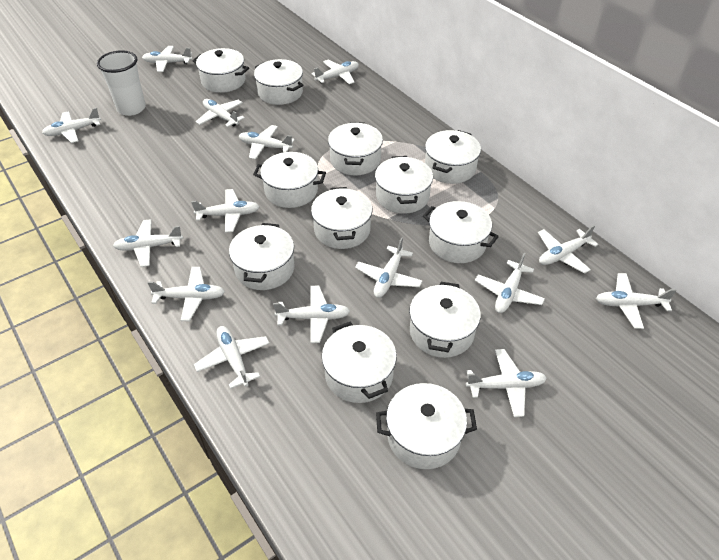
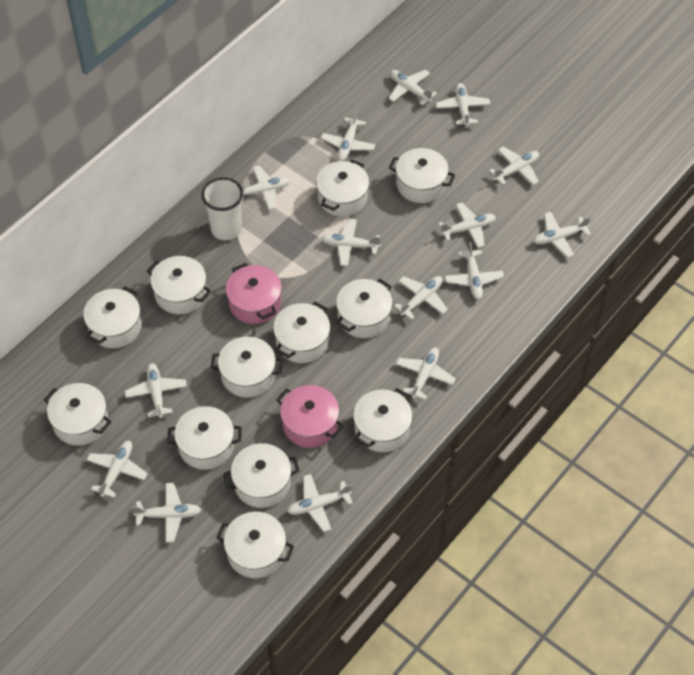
pink pot: 0 -> 2

